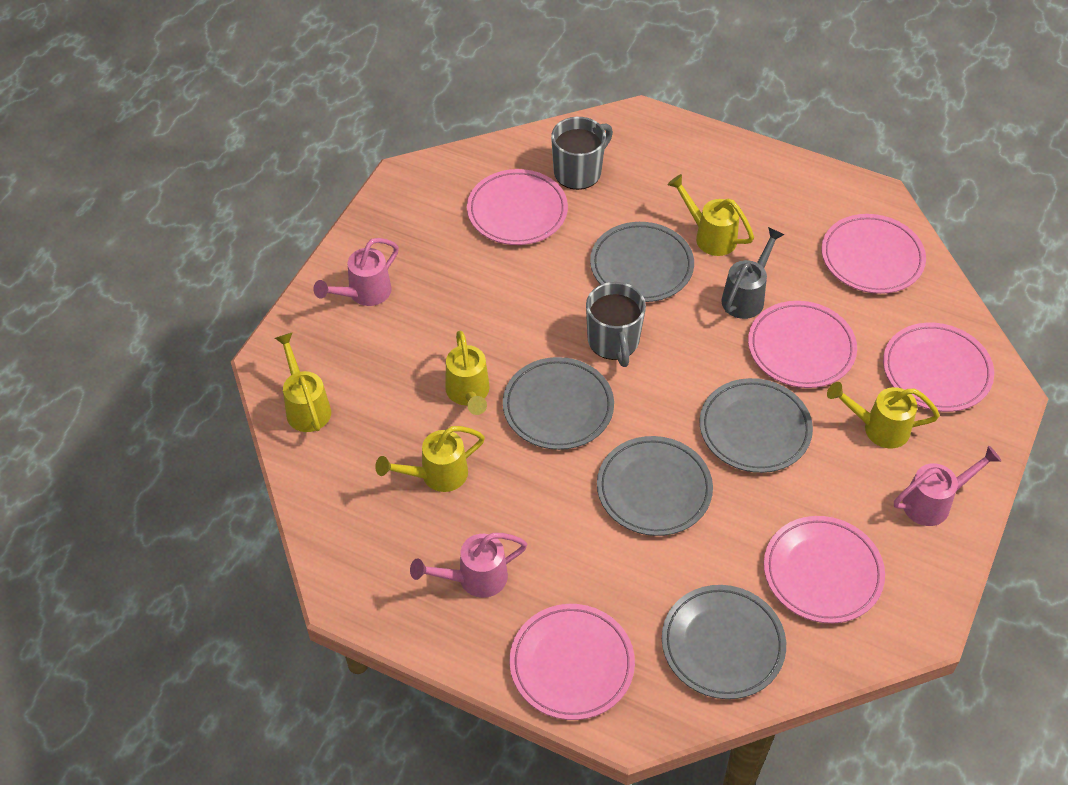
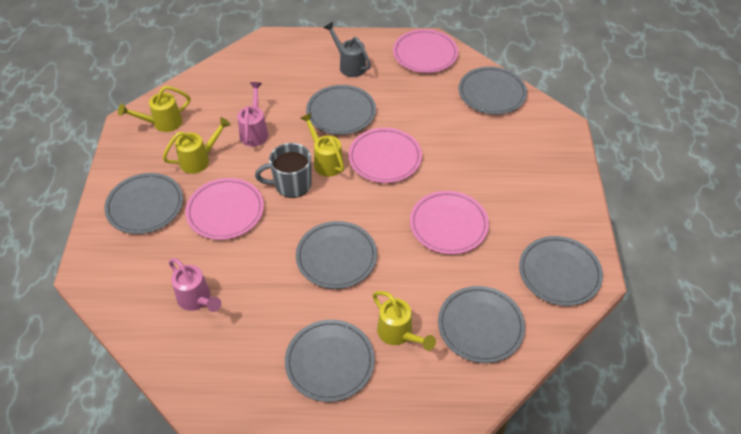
grey mug: 2 -> 1
grey plate: 5 -> 7
pink plate: 6 -> 4
pink watering can: 3 -> 2
yellow watering can: 5 -> 4

